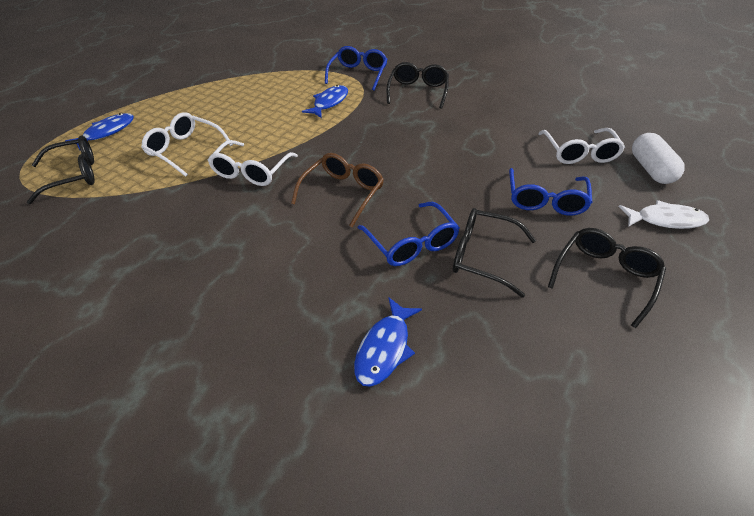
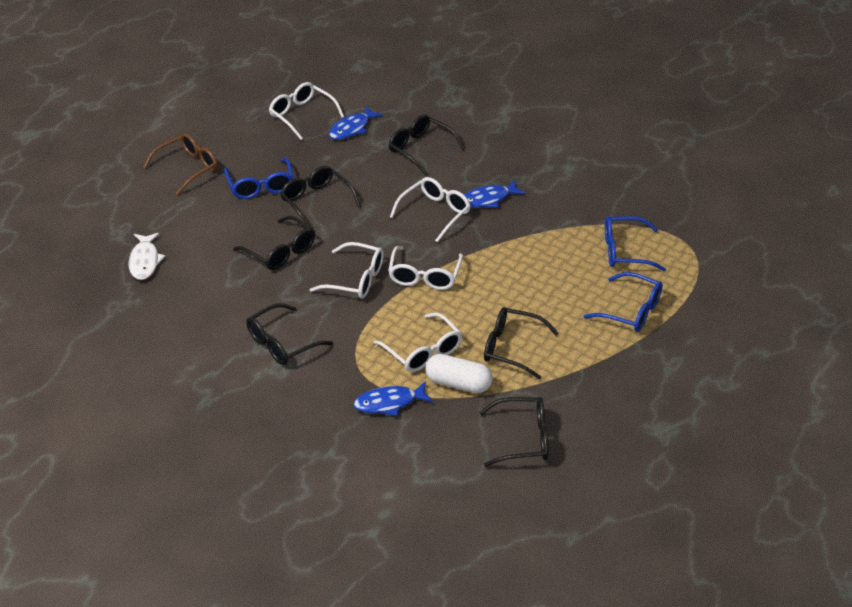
black glasses: 4 -> 6
white glasses: 3 -> 5

